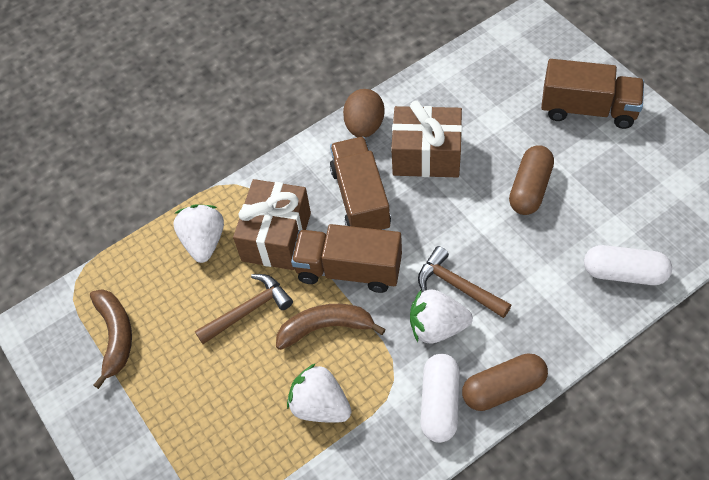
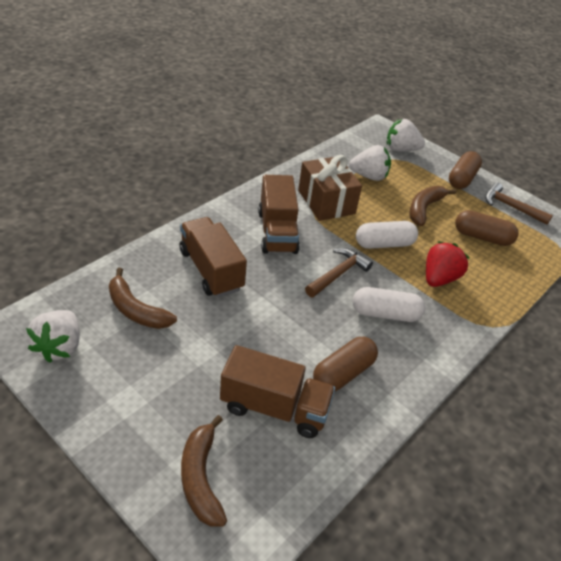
brown banana: 2 -> 3
brown capsule: 2 -> 3
brown egg: 1 -> 0
brown gift: 2 -> 1
red strawberry: 0 -> 1

